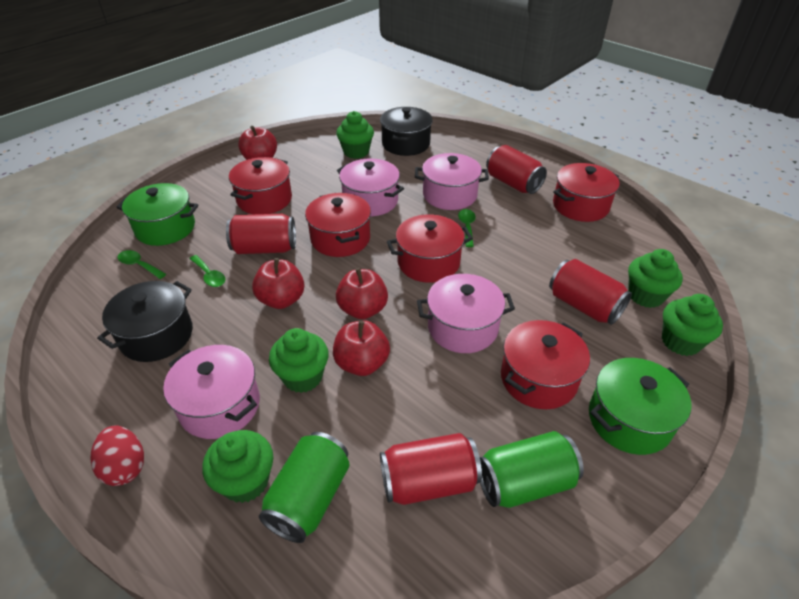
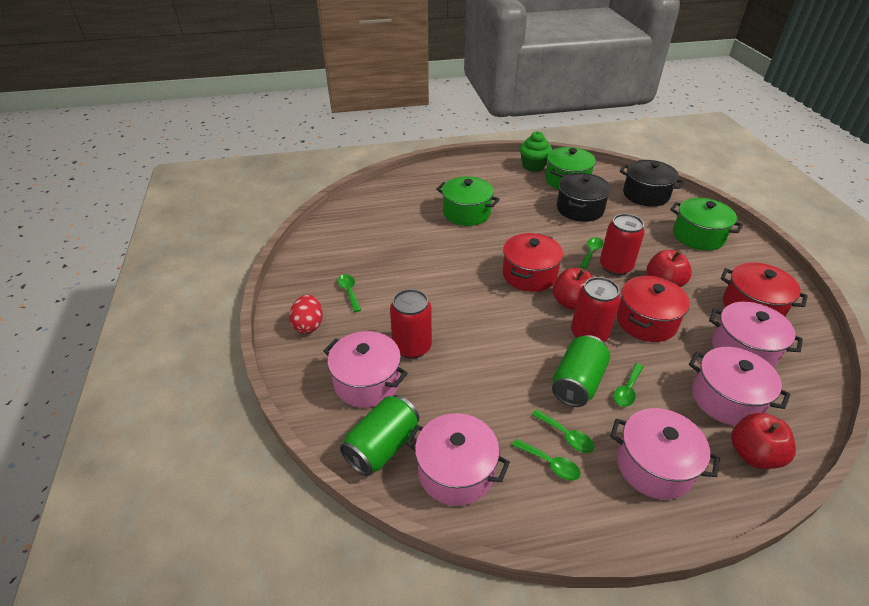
green cupcake: 5 -> 1
green pot: 2 -> 3
green spoon: 3 -> 5
pink pot: 4 -> 5
red apple: 4 -> 3
red can: 4 -> 3
red pot: 5 -> 3

